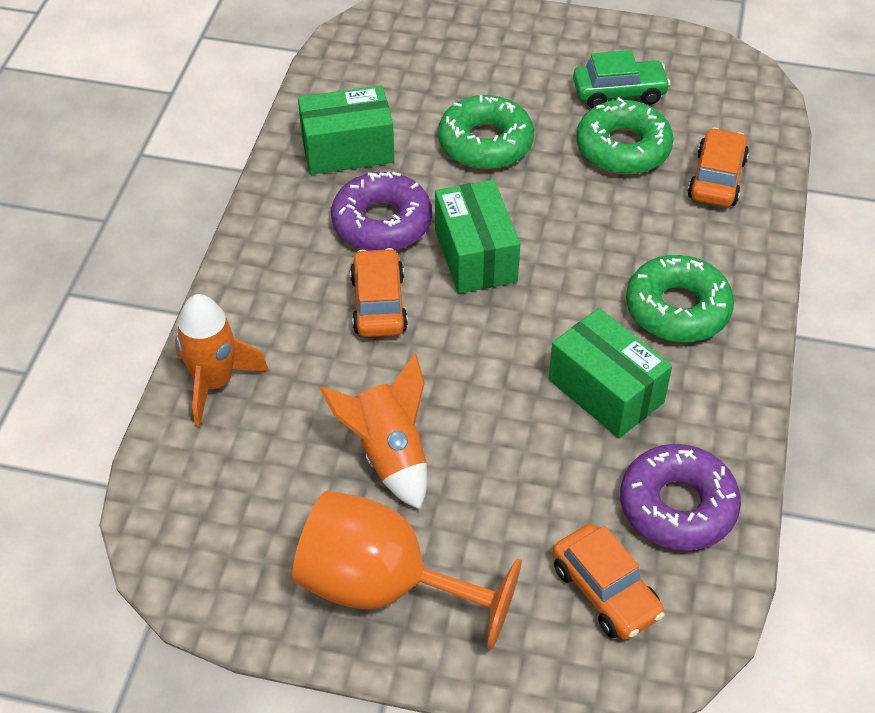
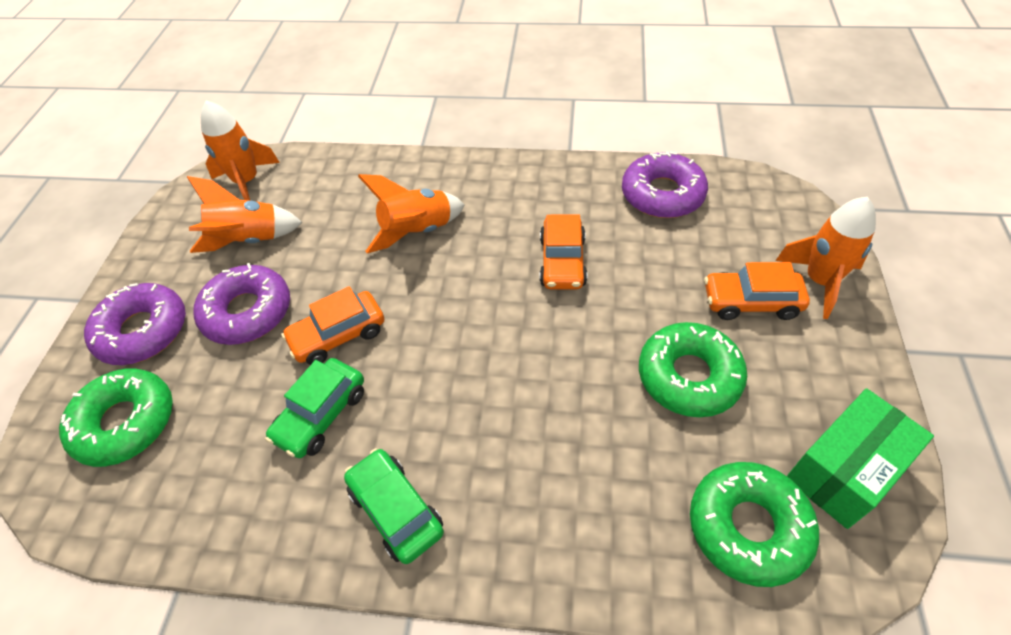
green box: 3 -> 1
green car: 1 -> 2
orange goblet: 1 -> 0
orange rocket: 2 -> 4
purple donut: 2 -> 3

